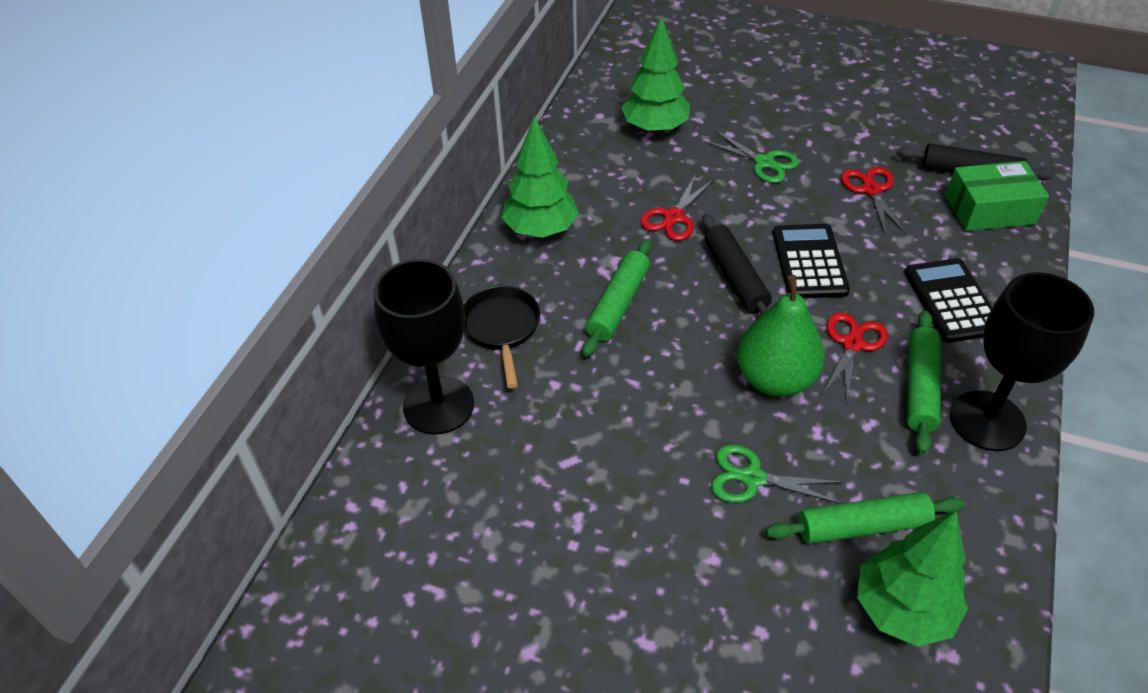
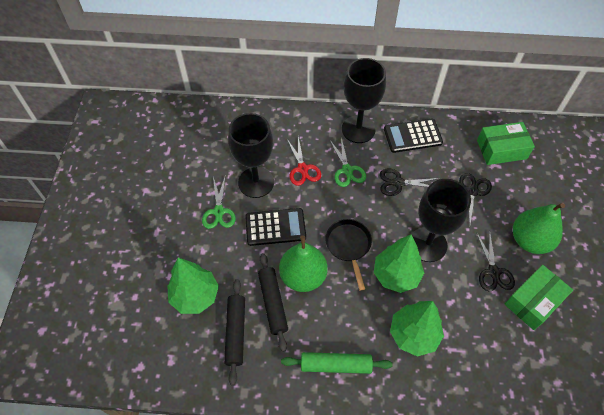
black goblet: 2 -> 3
black scissors: 0 -> 3
green box: 1 -> 2
green pear: 1 -> 2
green rolling pin: 3 -> 1
red scissors: 3 -> 1

